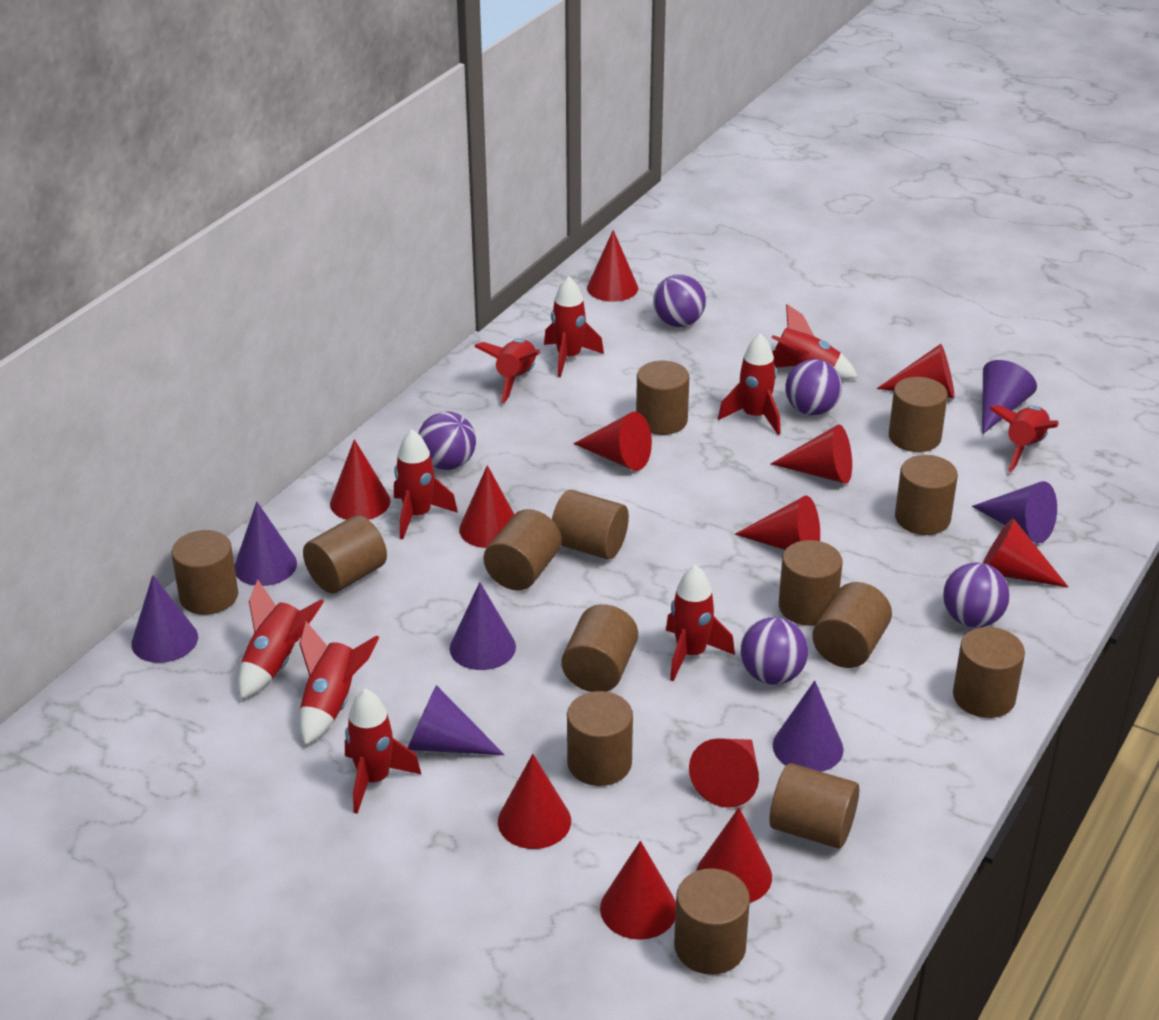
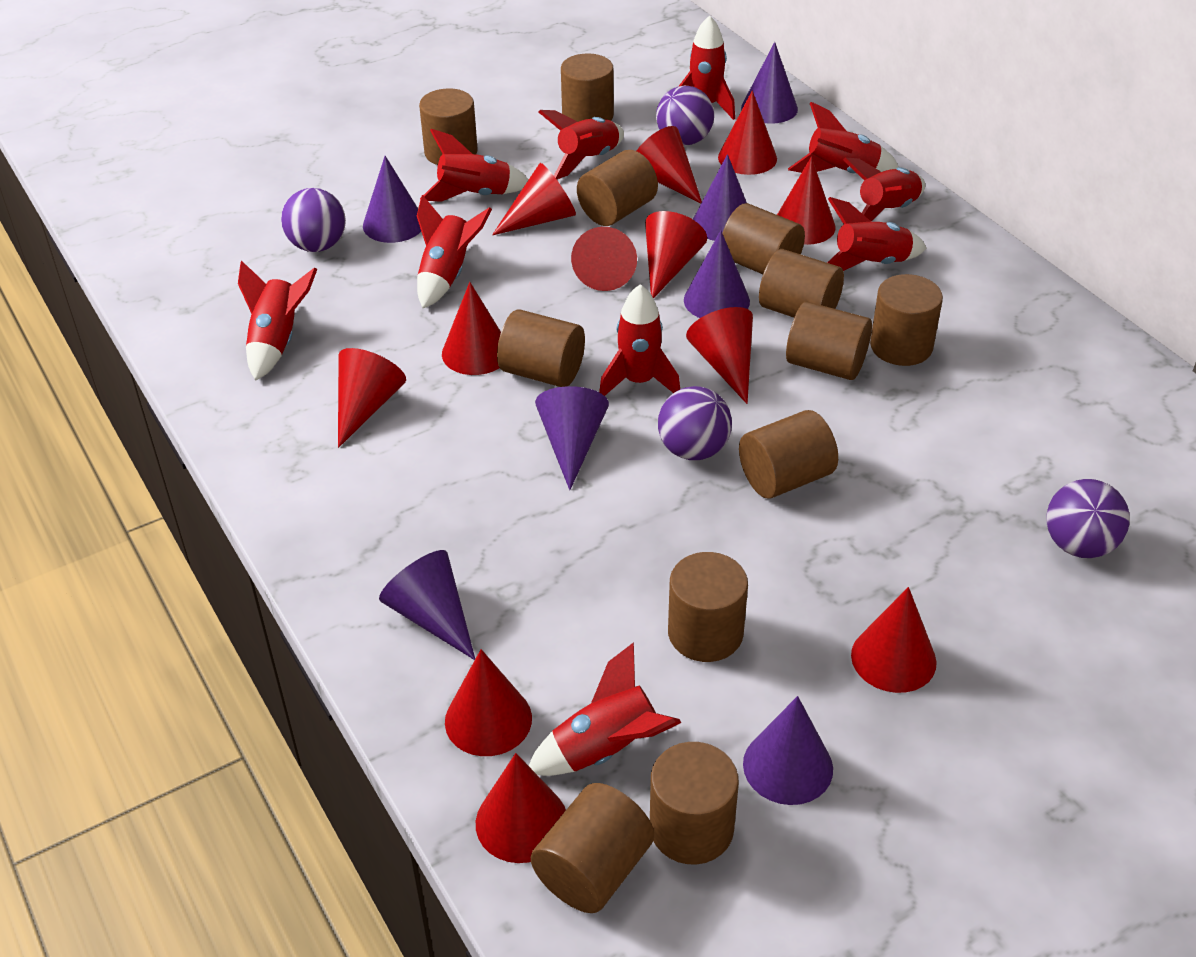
brown cylinder: 14 -> 12
purple ball: 5 -> 4

